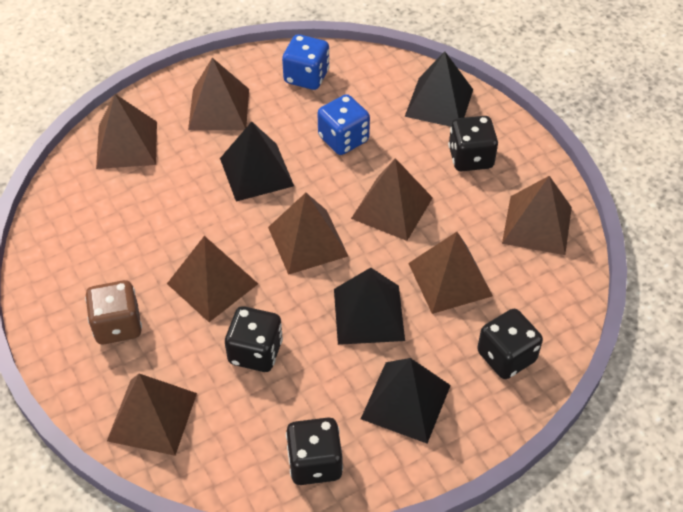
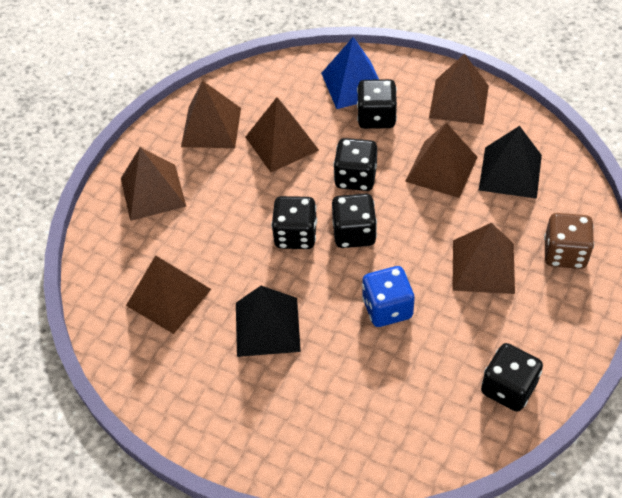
black dice: 4 -> 5
black pyramid: 4 -> 2
blue dice: 2 -> 1
blue pyramid: 0 -> 1
brown pyramid: 8 -> 7

